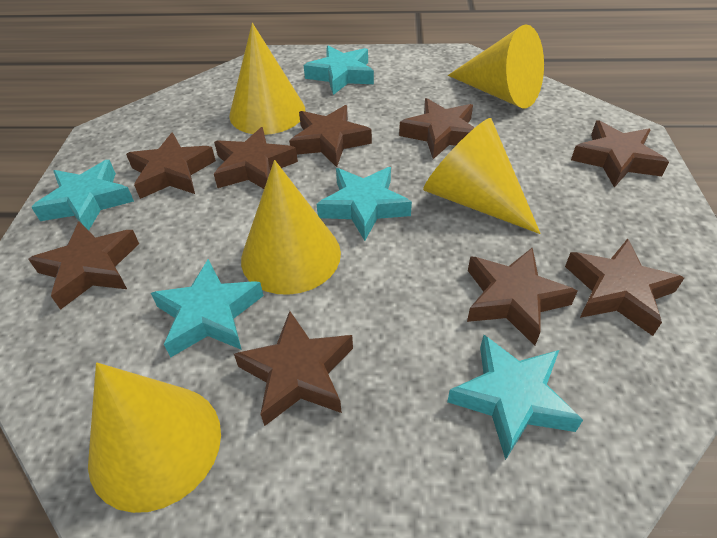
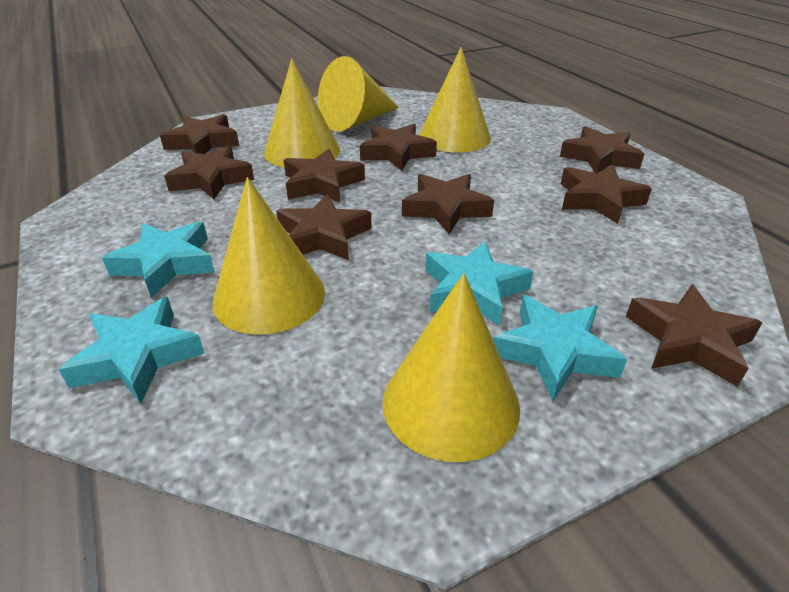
turquoise star: 5 -> 4

